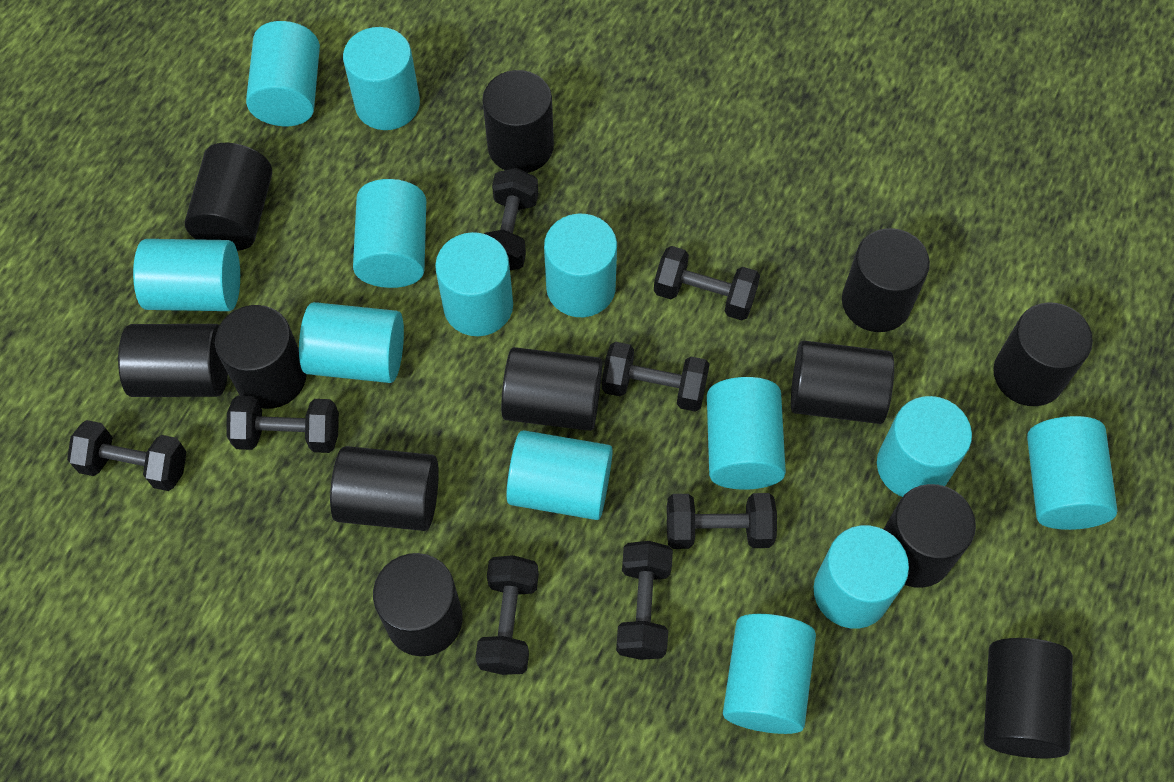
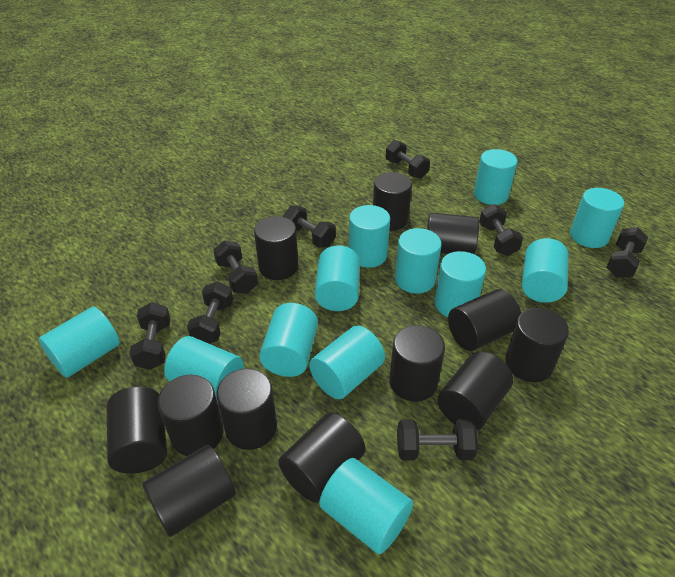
turquoise cylinder: 13 -> 12

